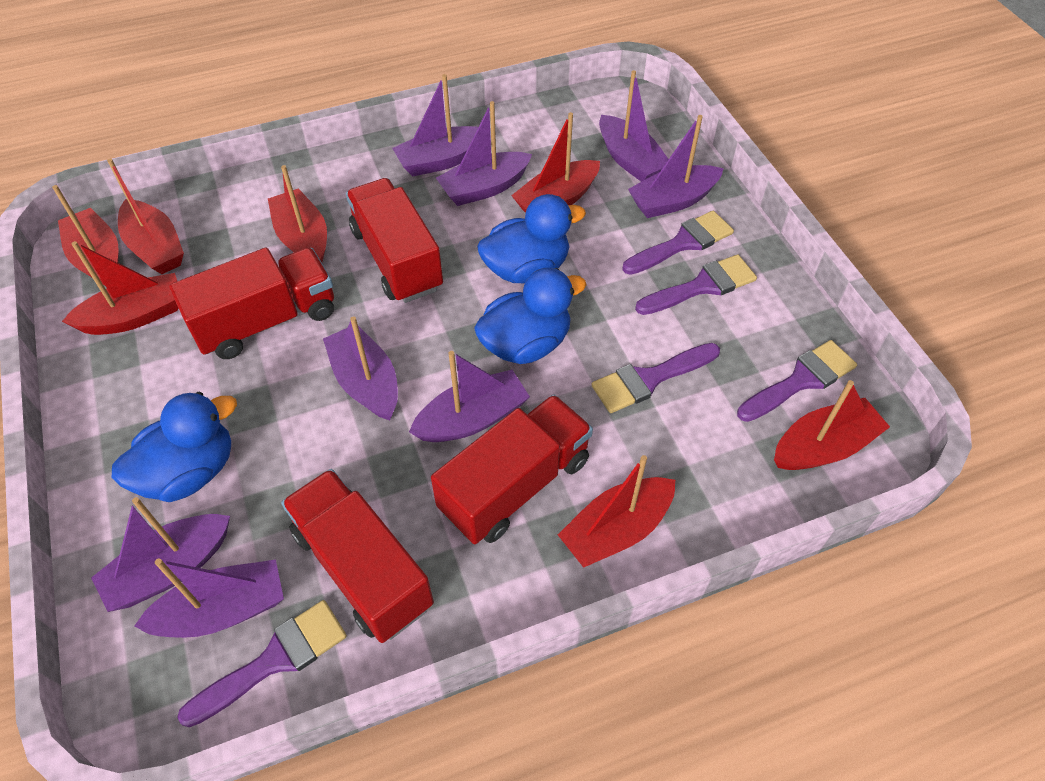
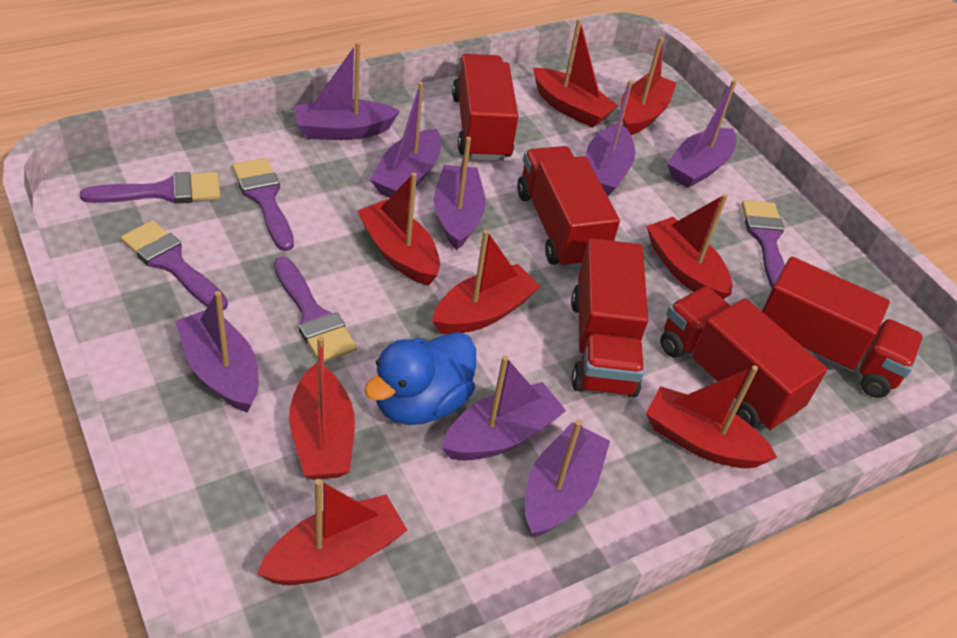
blue duck: 3 -> 1
red boat: 7 -> 8
red truck: 4 -> 5

